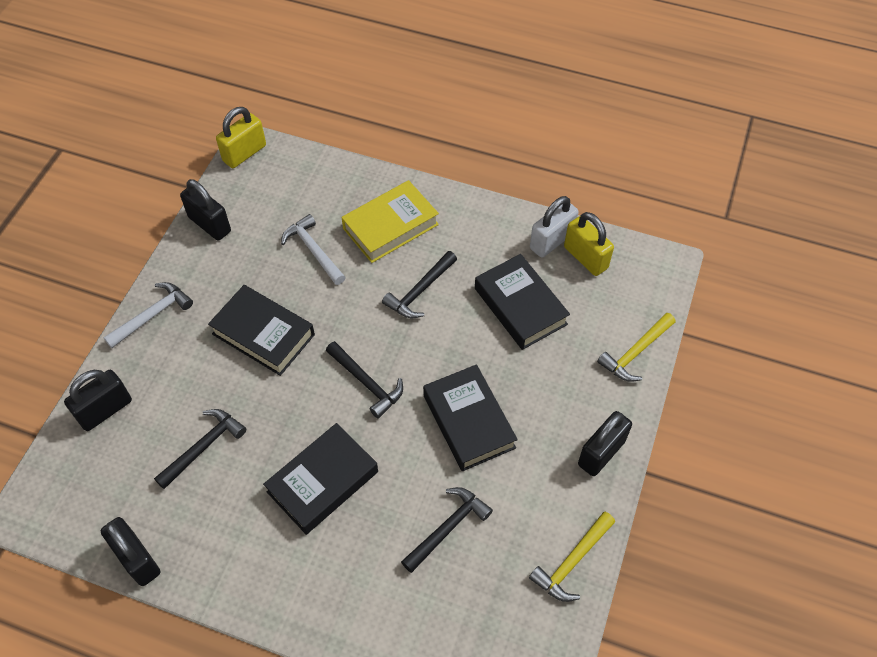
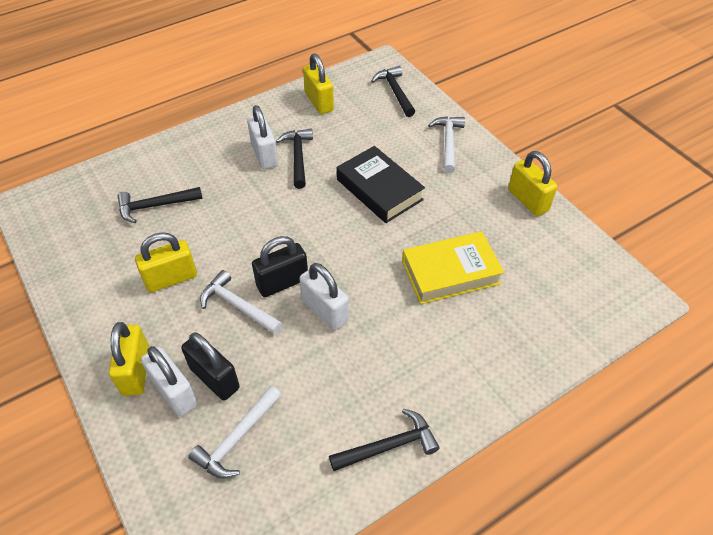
black book: 4 -> 1
black padlock: 4 -> 2
white hammer: 2 -> 3
white padlock: 1 -> 3
yellow hammer: 2 -> 0
yellow padlock: 2 -> 4

